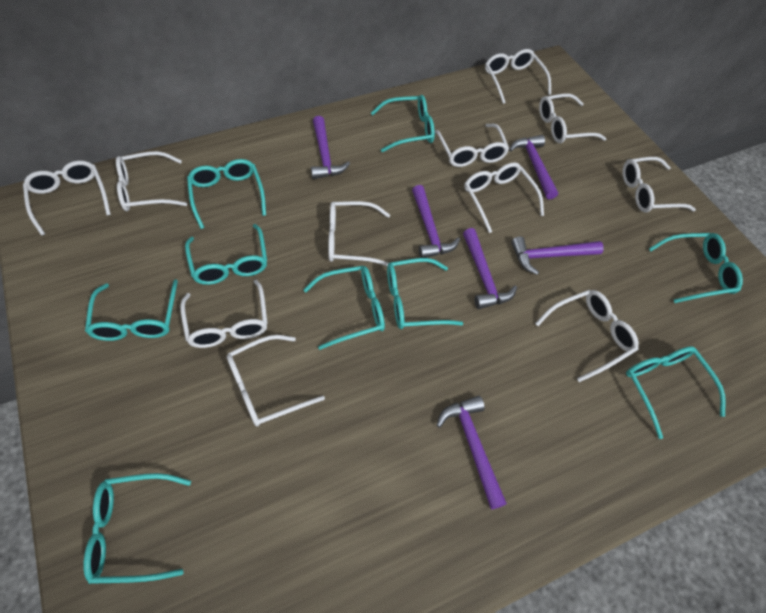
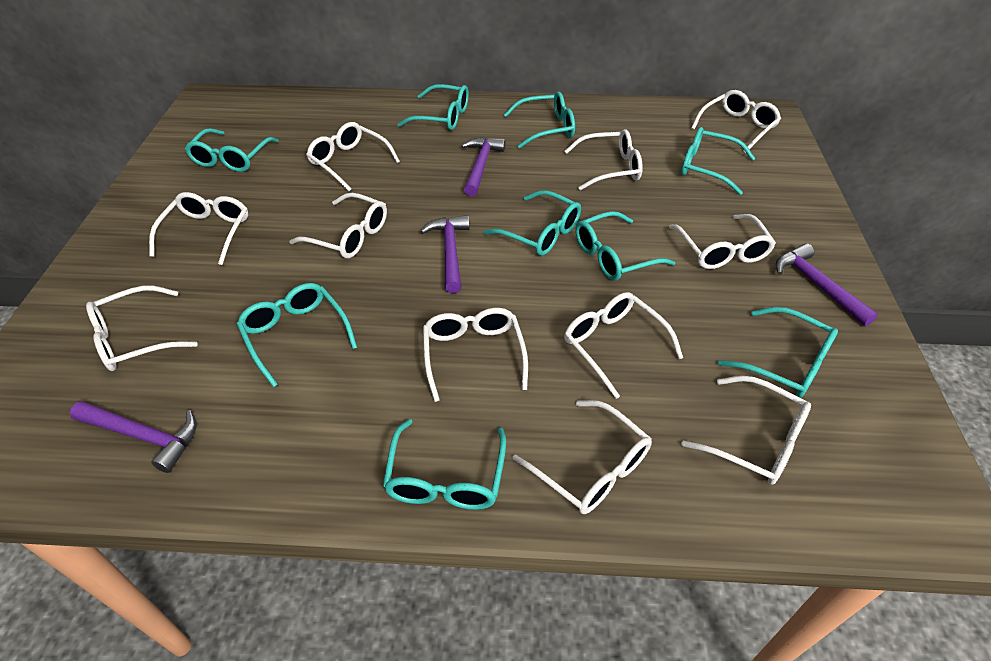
purple hammer: 6 -> 4

